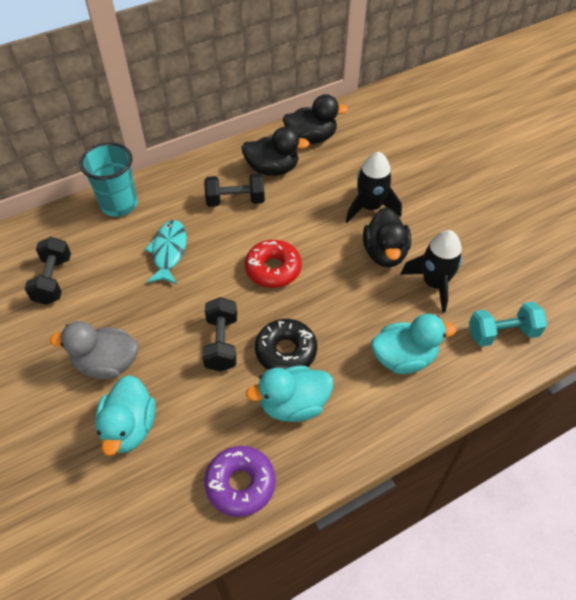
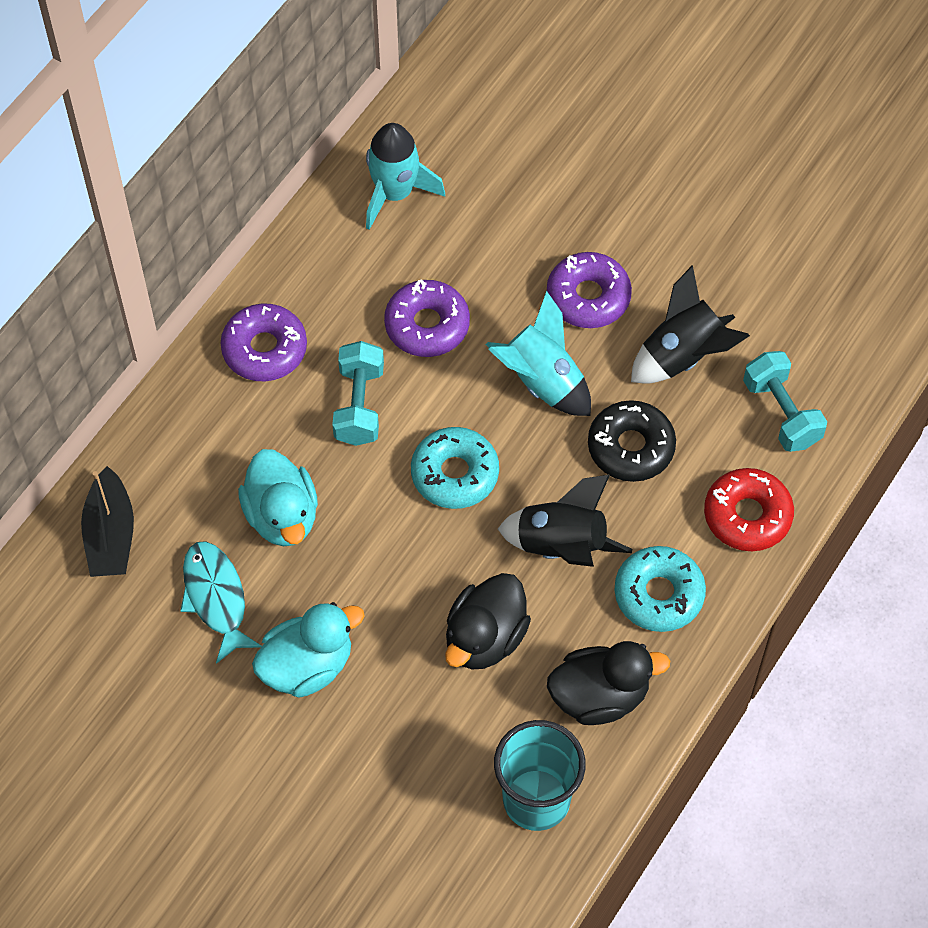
black boat: 0 -> 1
black duck: 3 -> 2
black dumbbell: 3 -> 0
grey duck: 1 -> 0
purple donut: 1 -> 3
turquoise donut: 0 -> 2
turquoise duck: 3 -> 2
turquoise dumbbell: 1 -> 2
turquoise rocket: 0 -> 2

